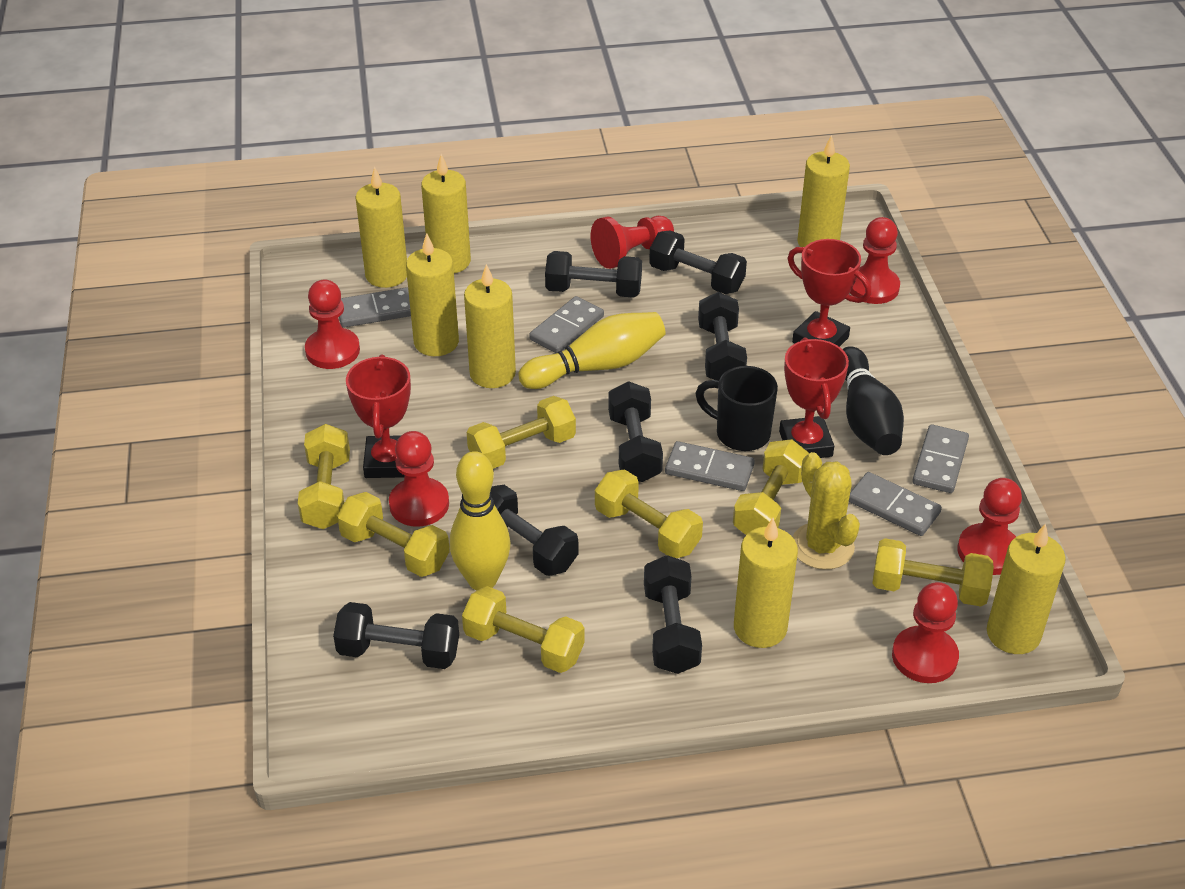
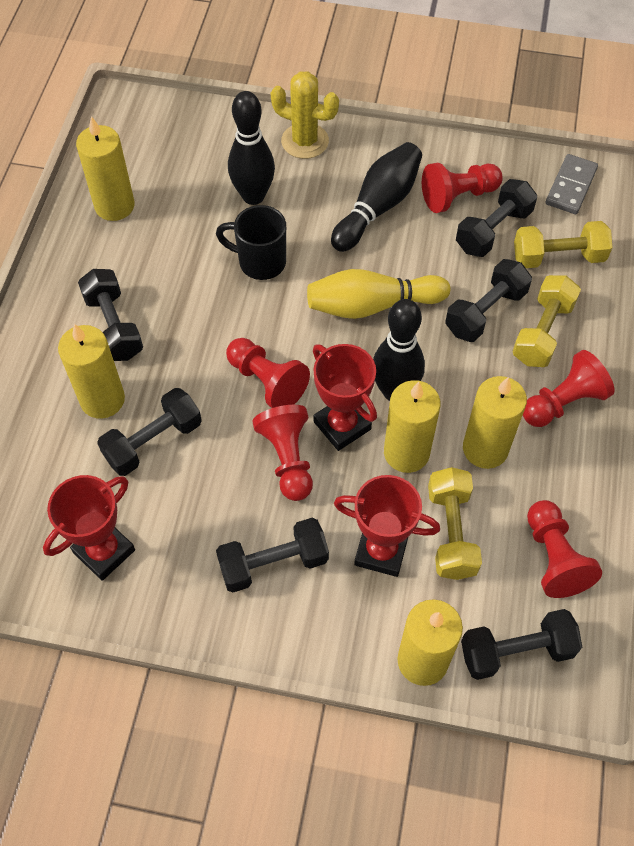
black bowling pin: 1 -> 3
black dumbbell: 7 -> 6
grey domino: 5 -> 1
red pawn: 6 -> 5
yellow bowling pin: 2 -> 1
yellow candle: 7 -> 5
yellow dumbbell: 7 -> 3

